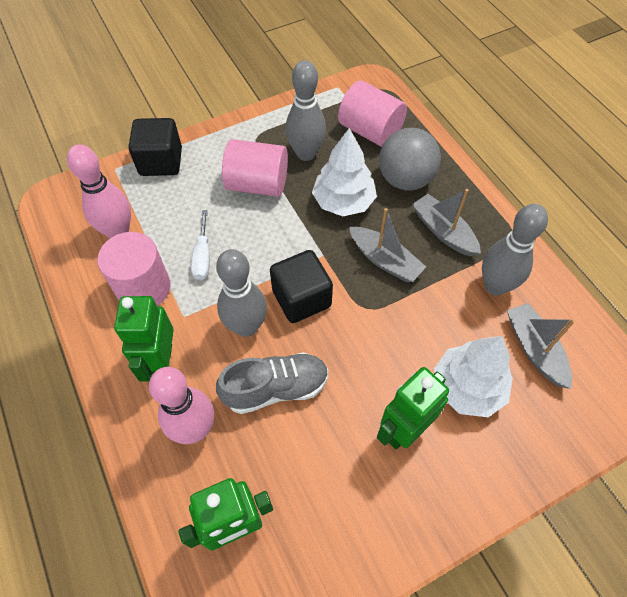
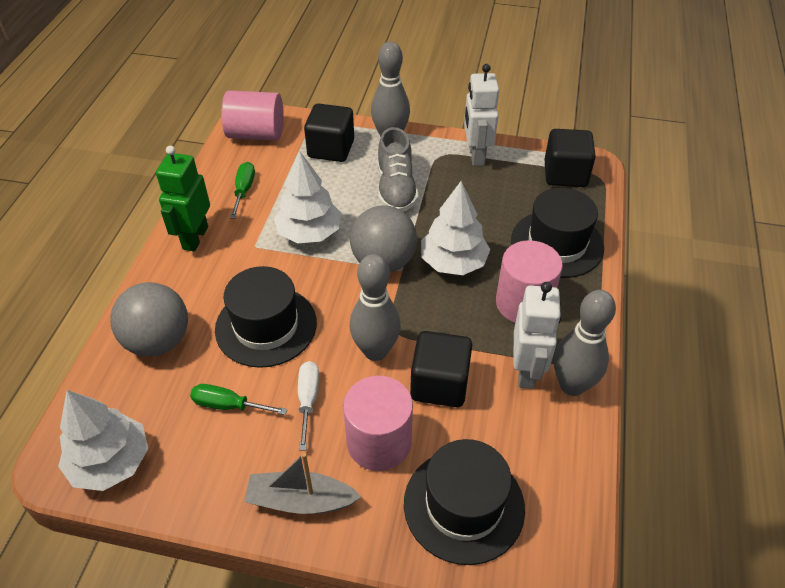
black cube: 2 -> 3
black hat: 0 -> 3
green robot: 3 -> 1
green screwdriver: 0 -> 2
grey ball: 1 -> 2
grey boat: 3 -> 1
pink bowling pin: 2 -> 0
white robot: 0 -> 2
white tree: 2 -> 3

